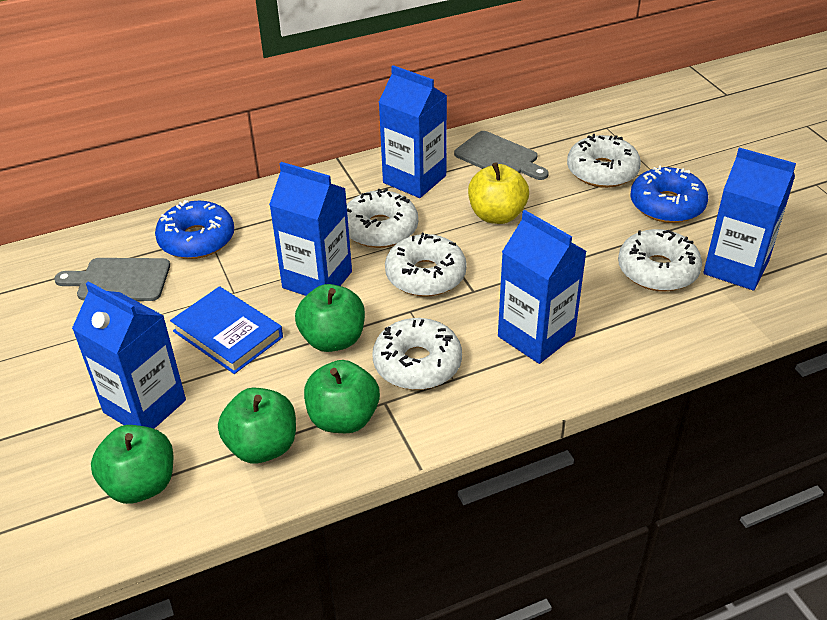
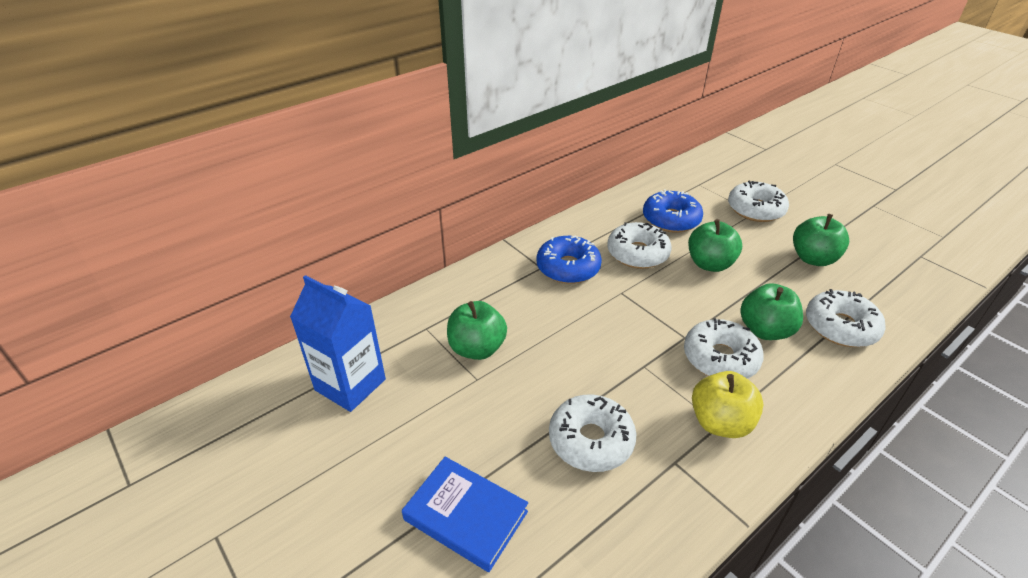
blue carton: 5 -> 1
grey cutting board: 2 -> 0

